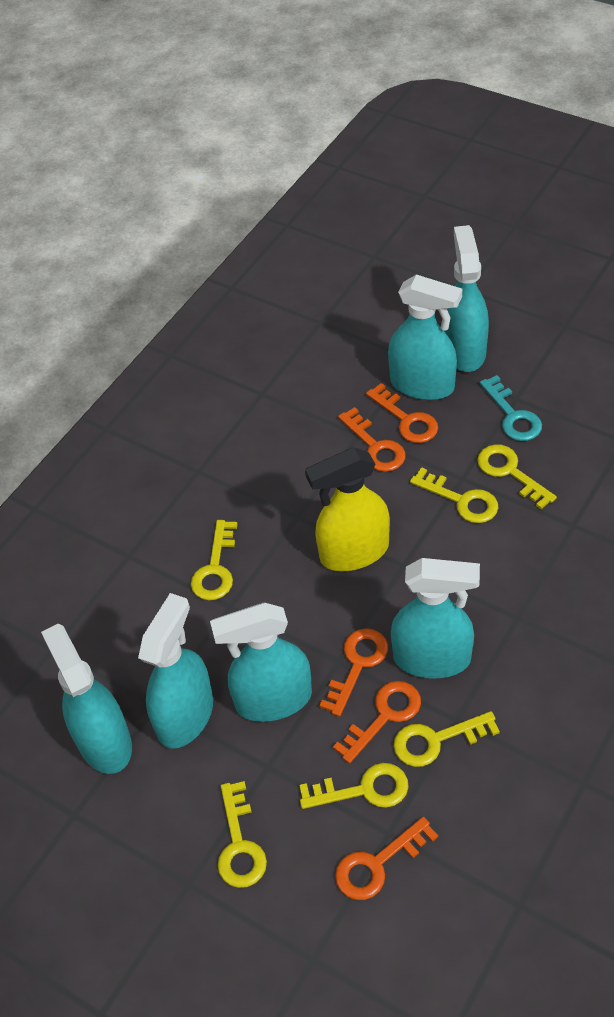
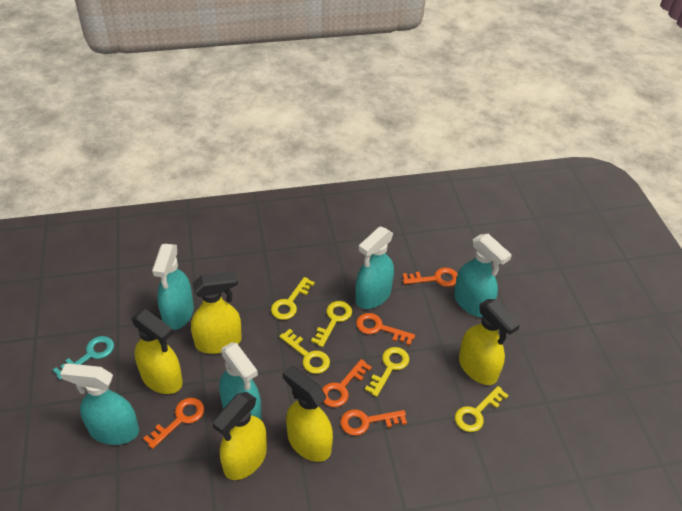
turquoise spray bottle: 6 -> 5
yellow key: 6 -> 5
yellow spray bottle: 1 -> 5

